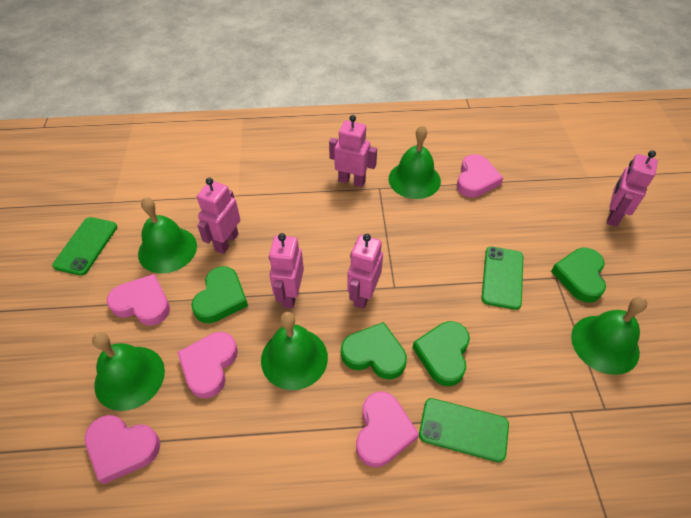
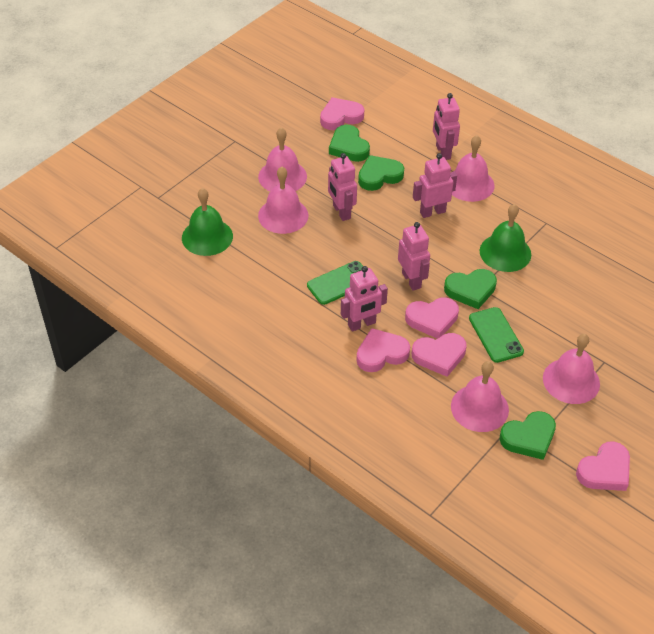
green bell: 5 -> 2
green phone: 3 -> 2
pink bell: 0 -> 5

